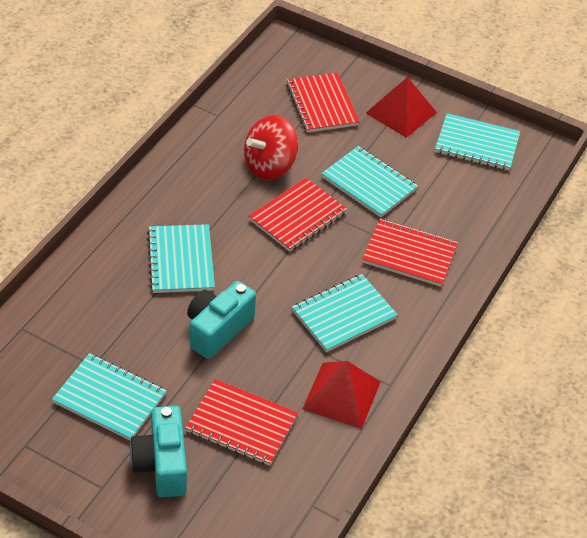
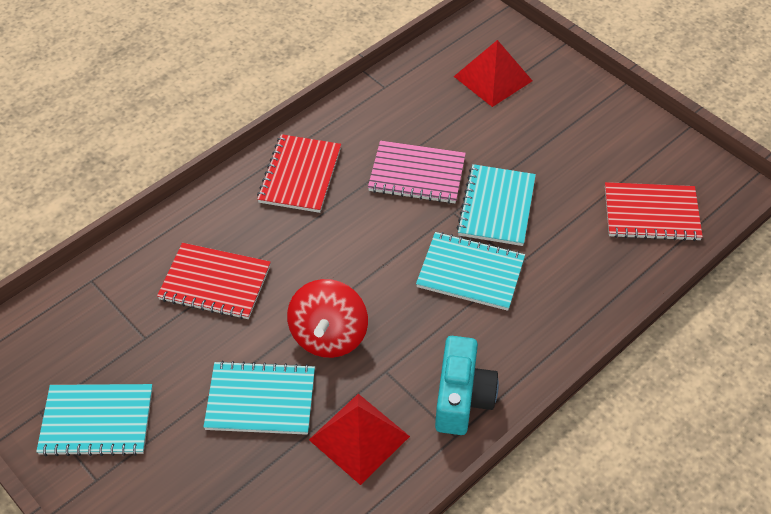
pink notebook: 0 -> 1
red notebook: 4 -> 3
turquoise camera: 2 -> 1
turquoise notebook: 5 -> 4

